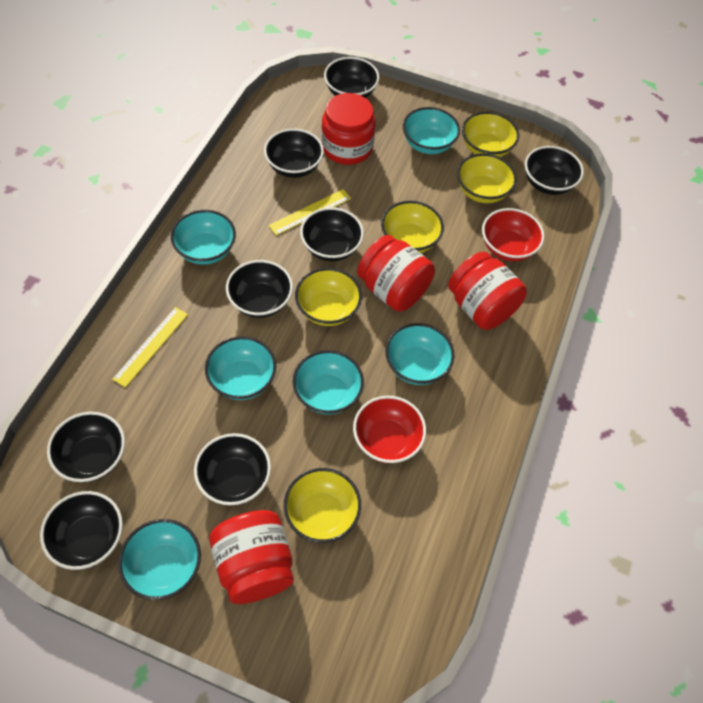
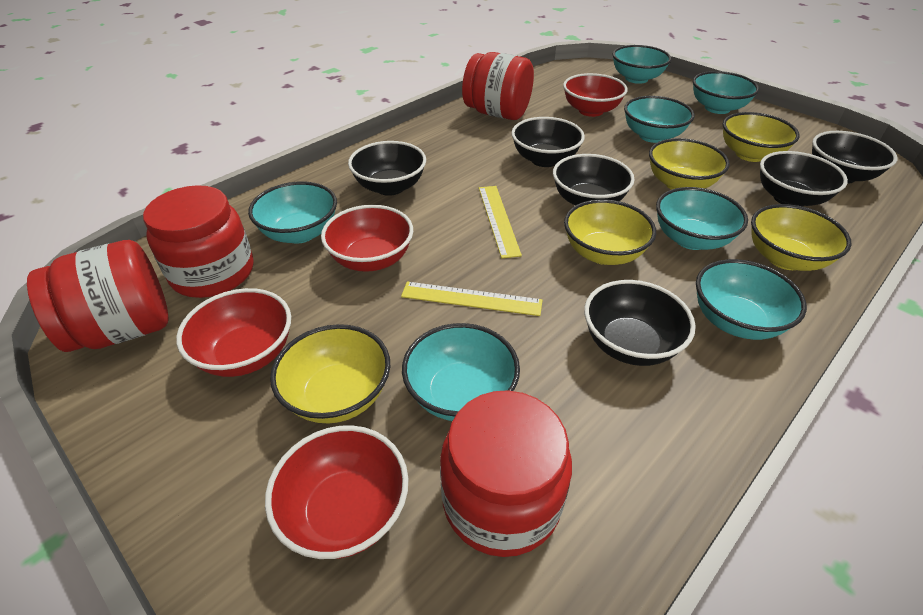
black bowl: 8 -> 6
red bowl: 2 -> 4
turquoise bowl: 6 -> 7

